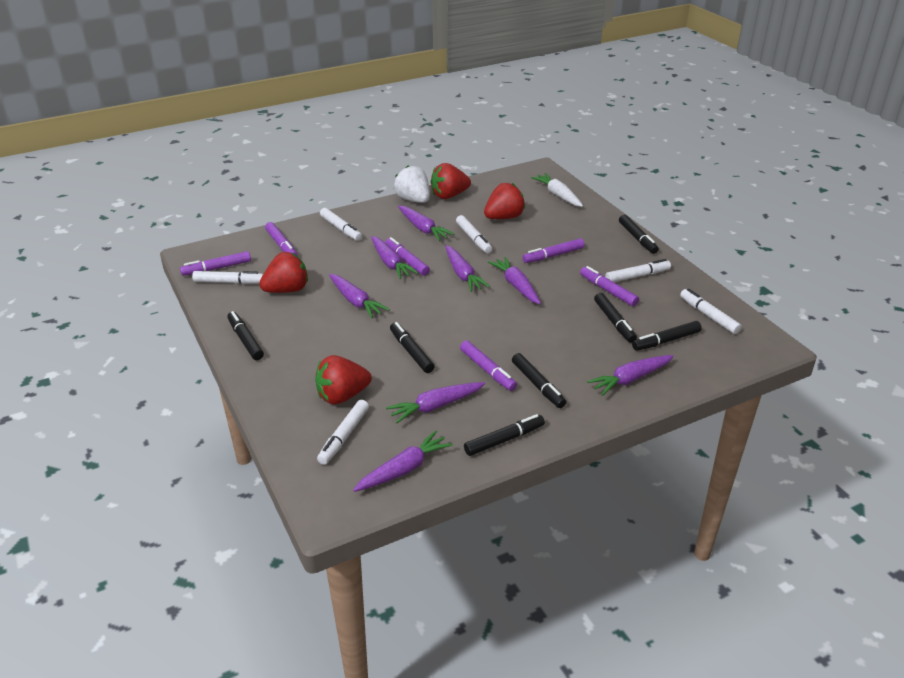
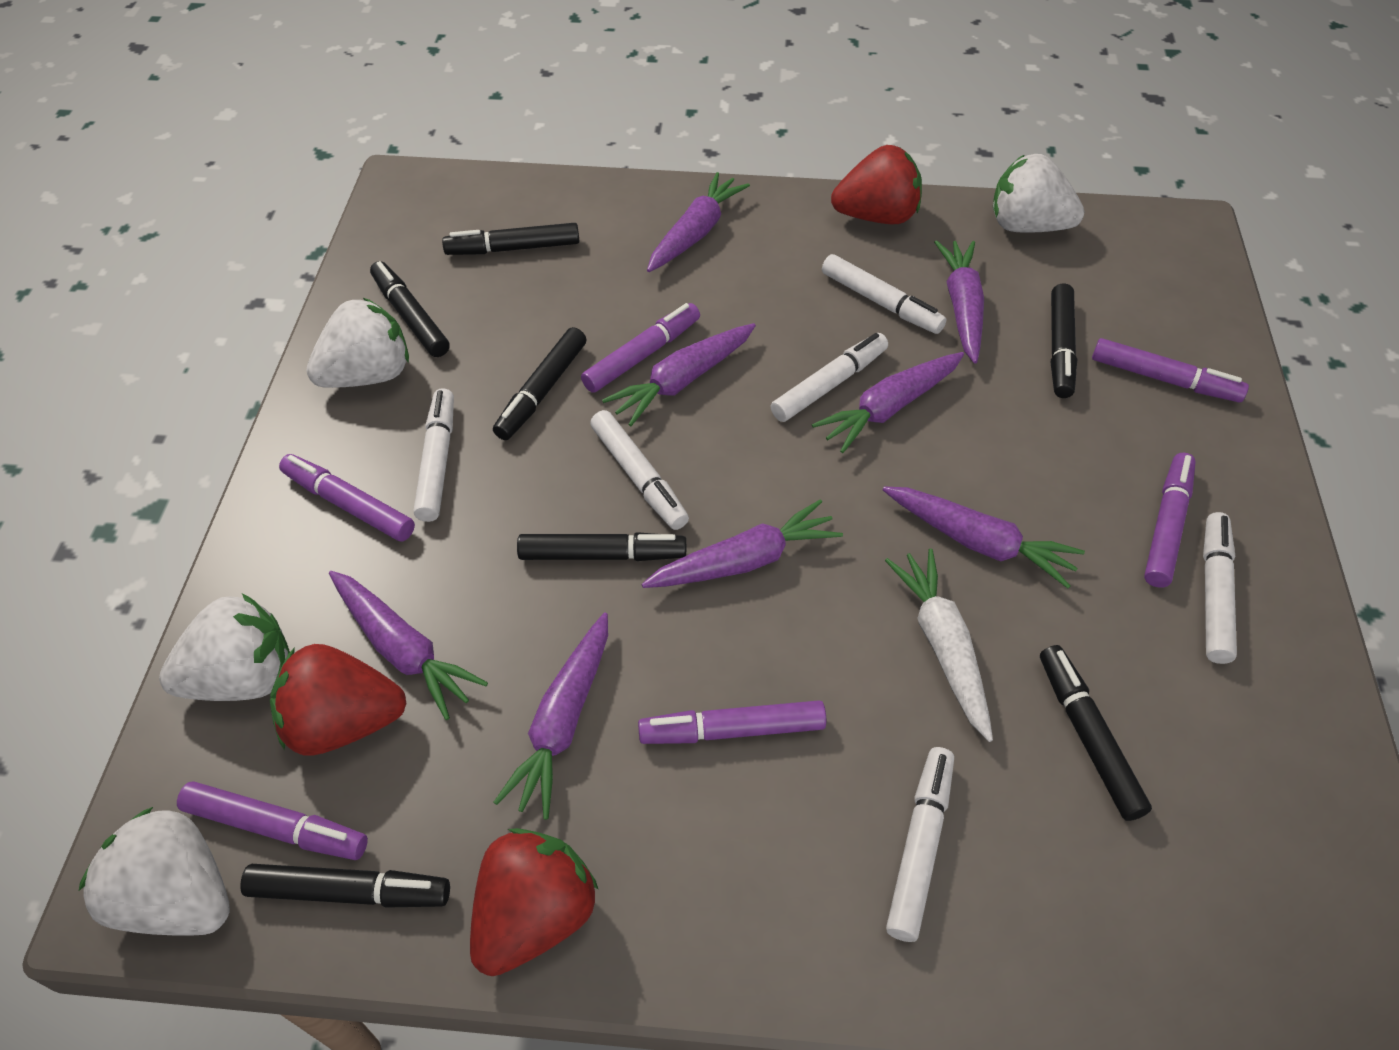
red strawberry: 4 -> 3
white strawberry: 1 -> 4

